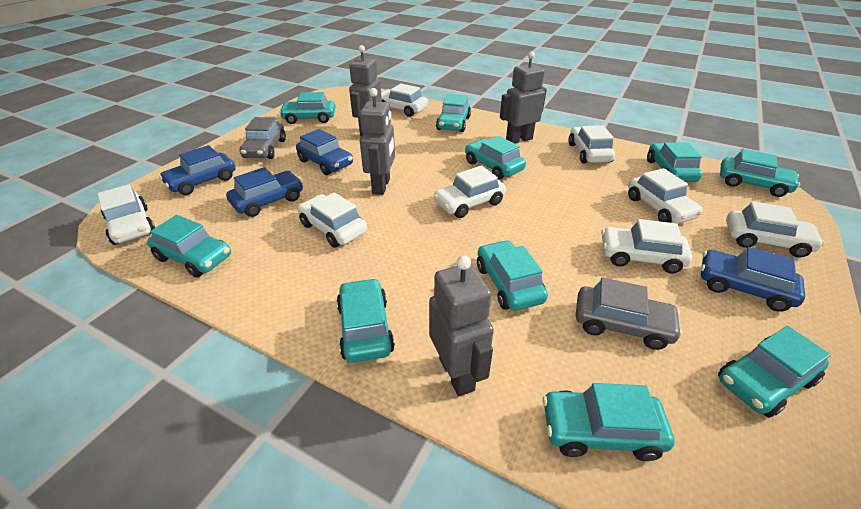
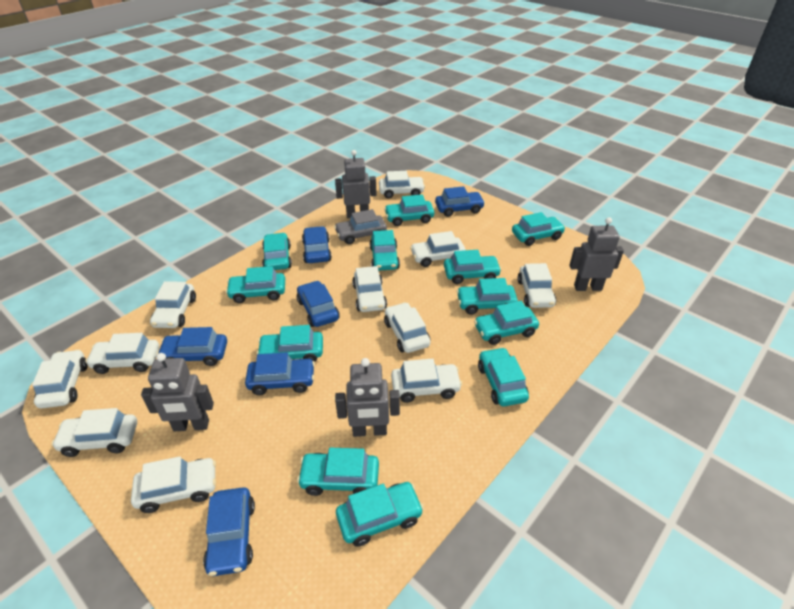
blue car: 4 -> 6
grey car: 2 -> 1
turquoise car: 10 -> 12
white car: 8 -> 11

